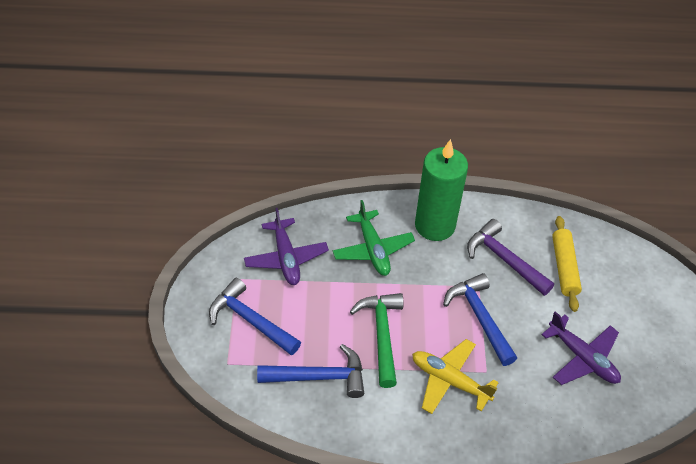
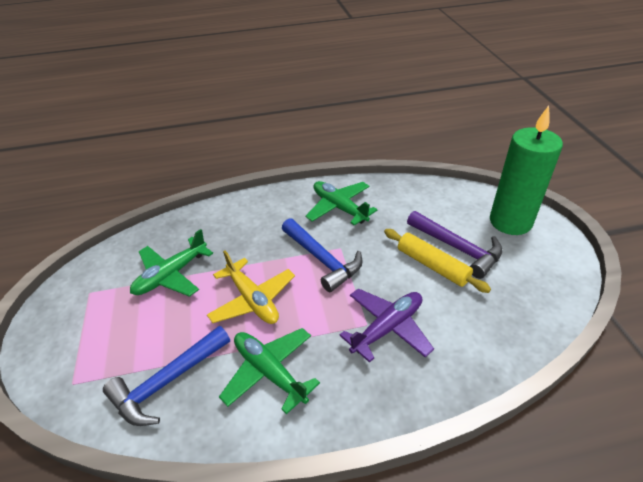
blue hammer: 3 -> 2
green hammer: 1 -> 0
green plane: 1 -> 3
purple plane: 2 -> 1

